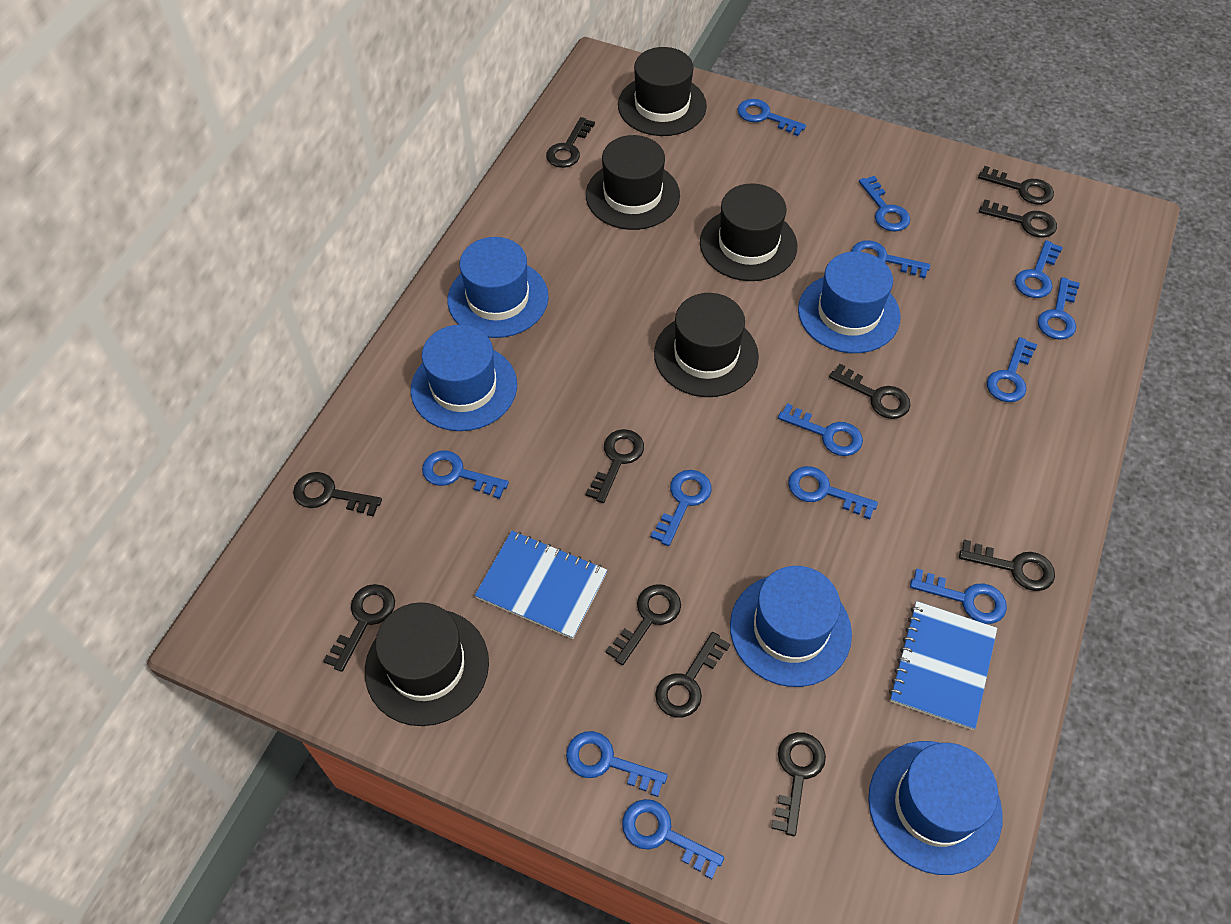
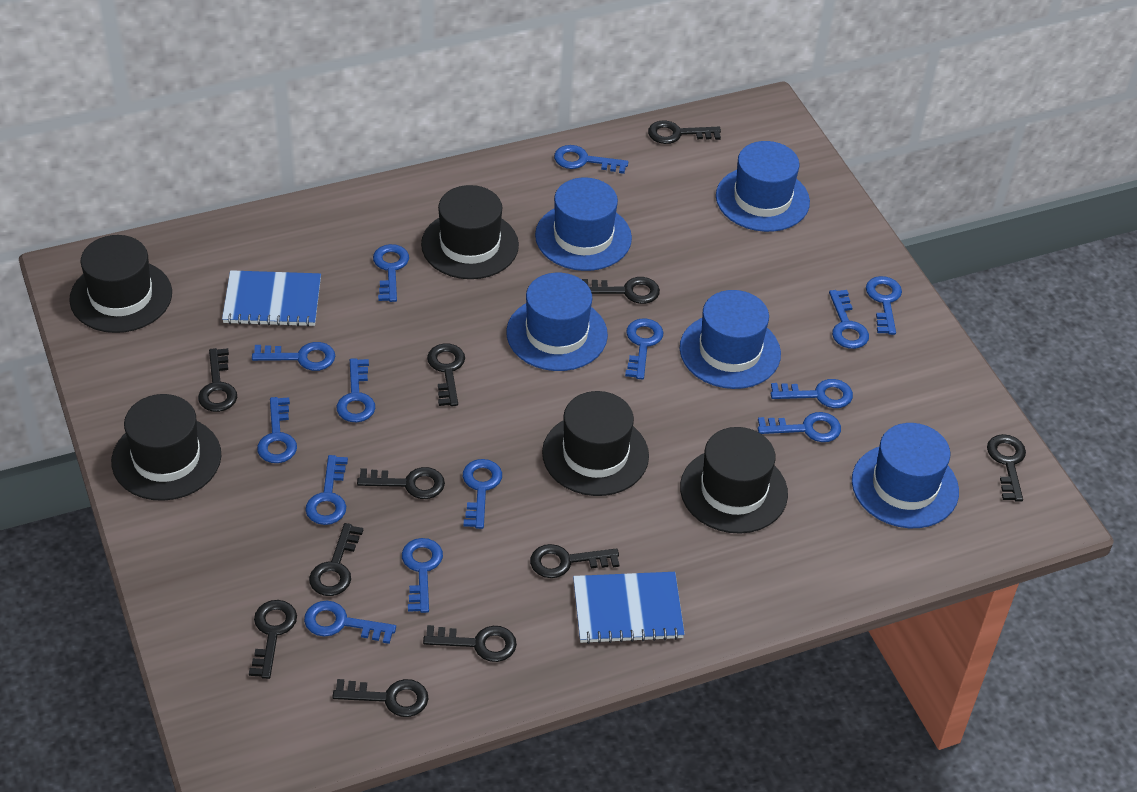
blue key: 13 -> 14

